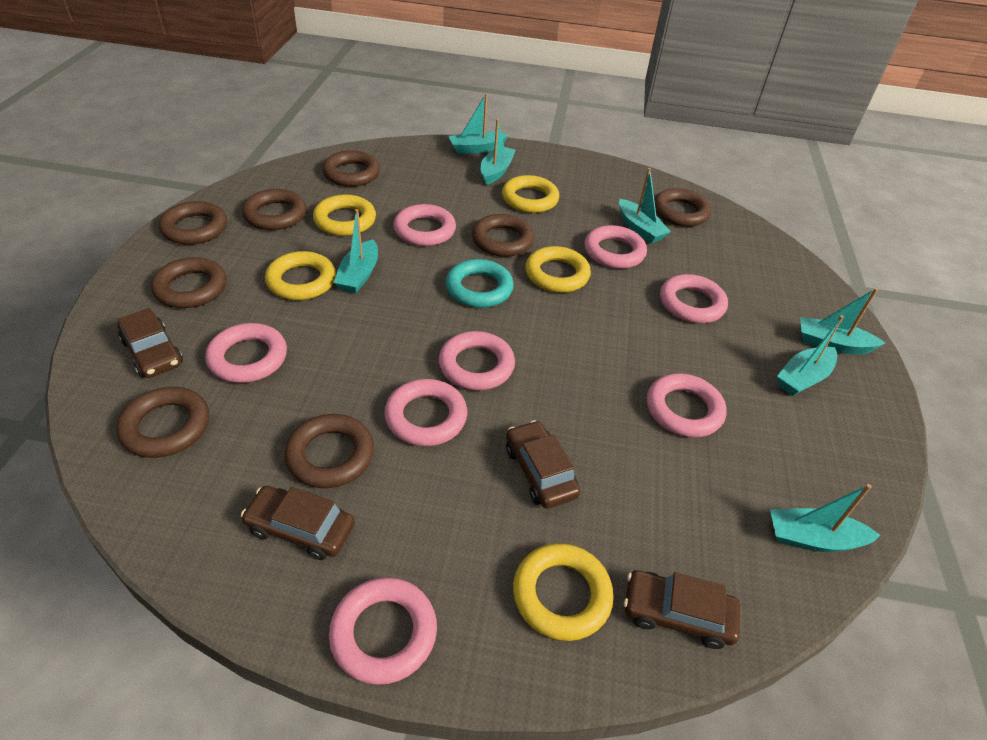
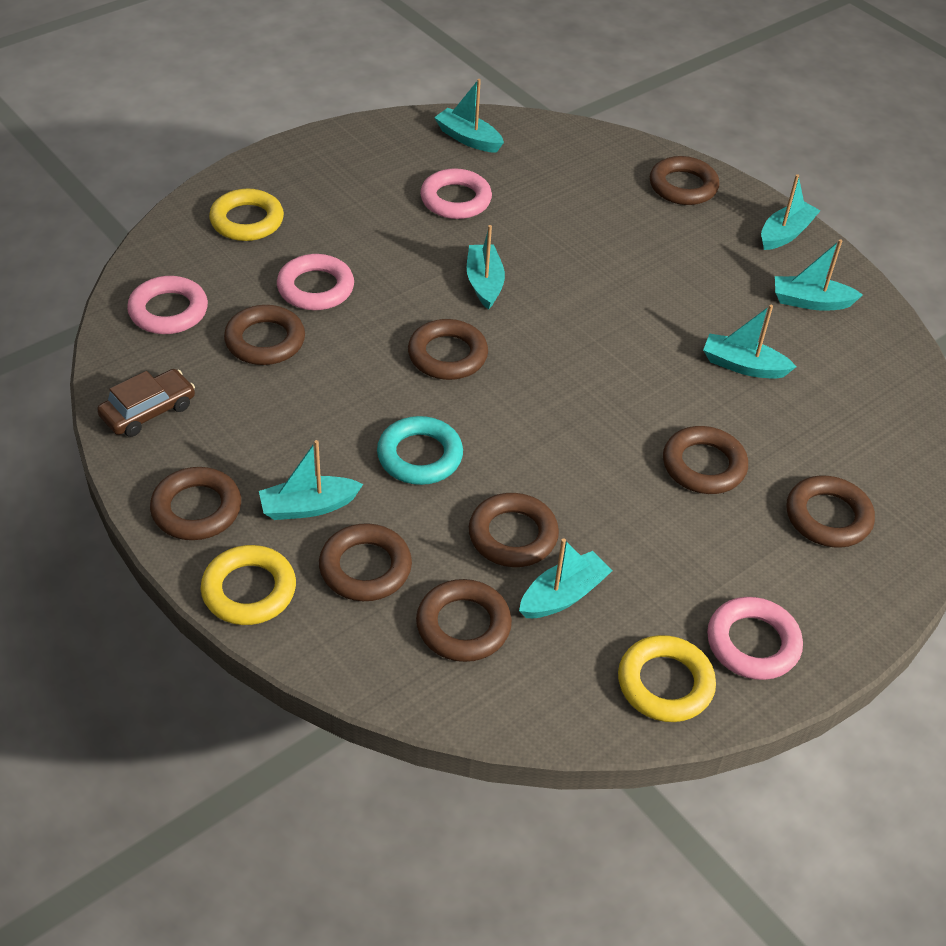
brown car: 4 -> 1
brown ring: 8 -> 9
pink ring: 8 -> 4
yellow ring: 5 -> 3

